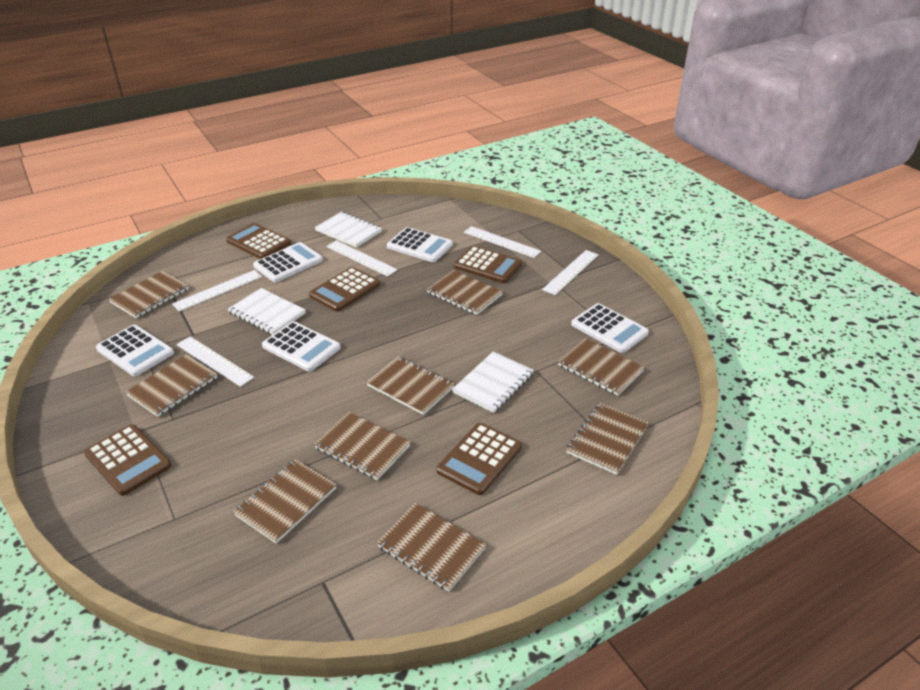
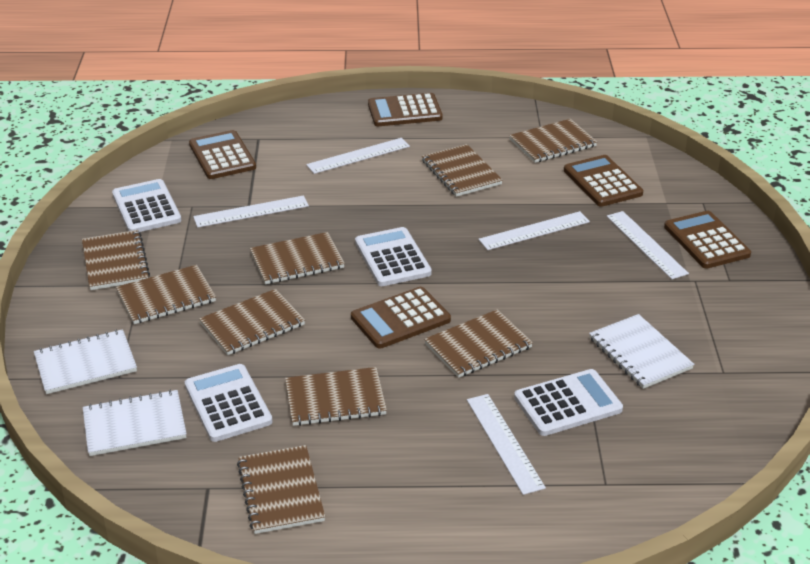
white calculator: 5 -> 4

